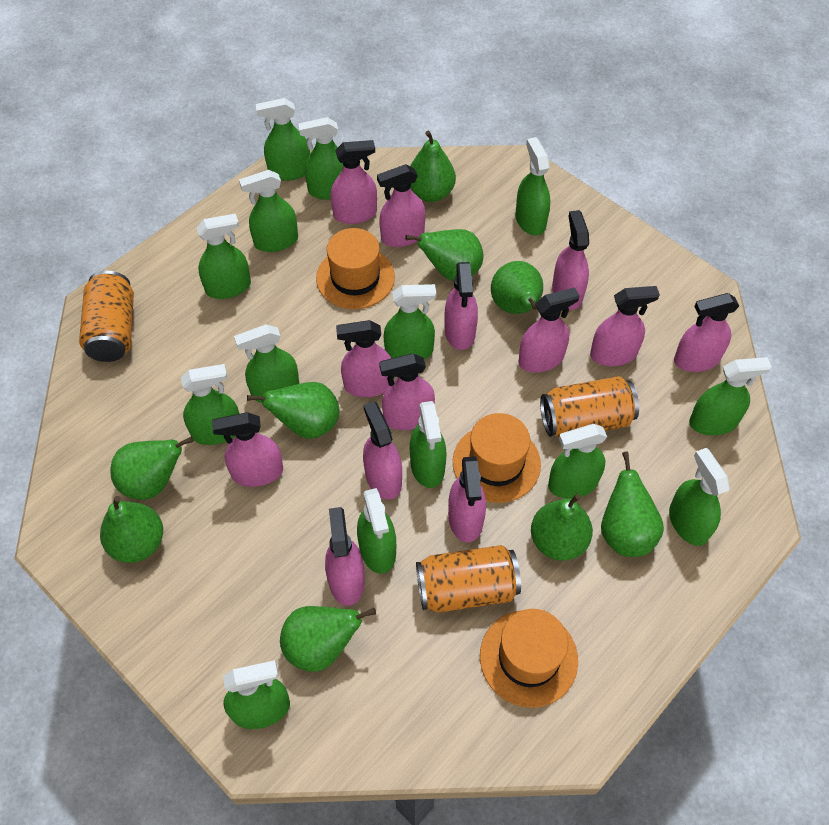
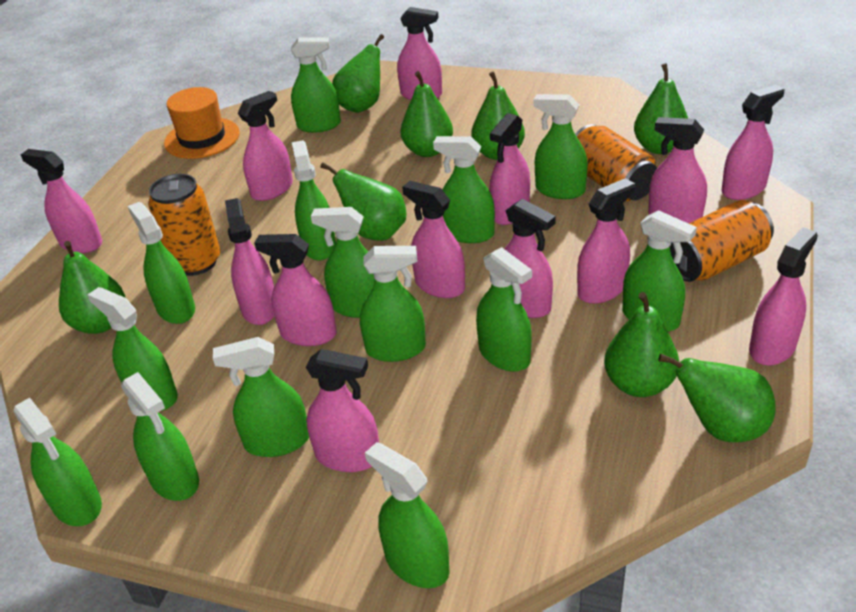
green pear: 9 -> 8
orange hat: 3 -> 1

